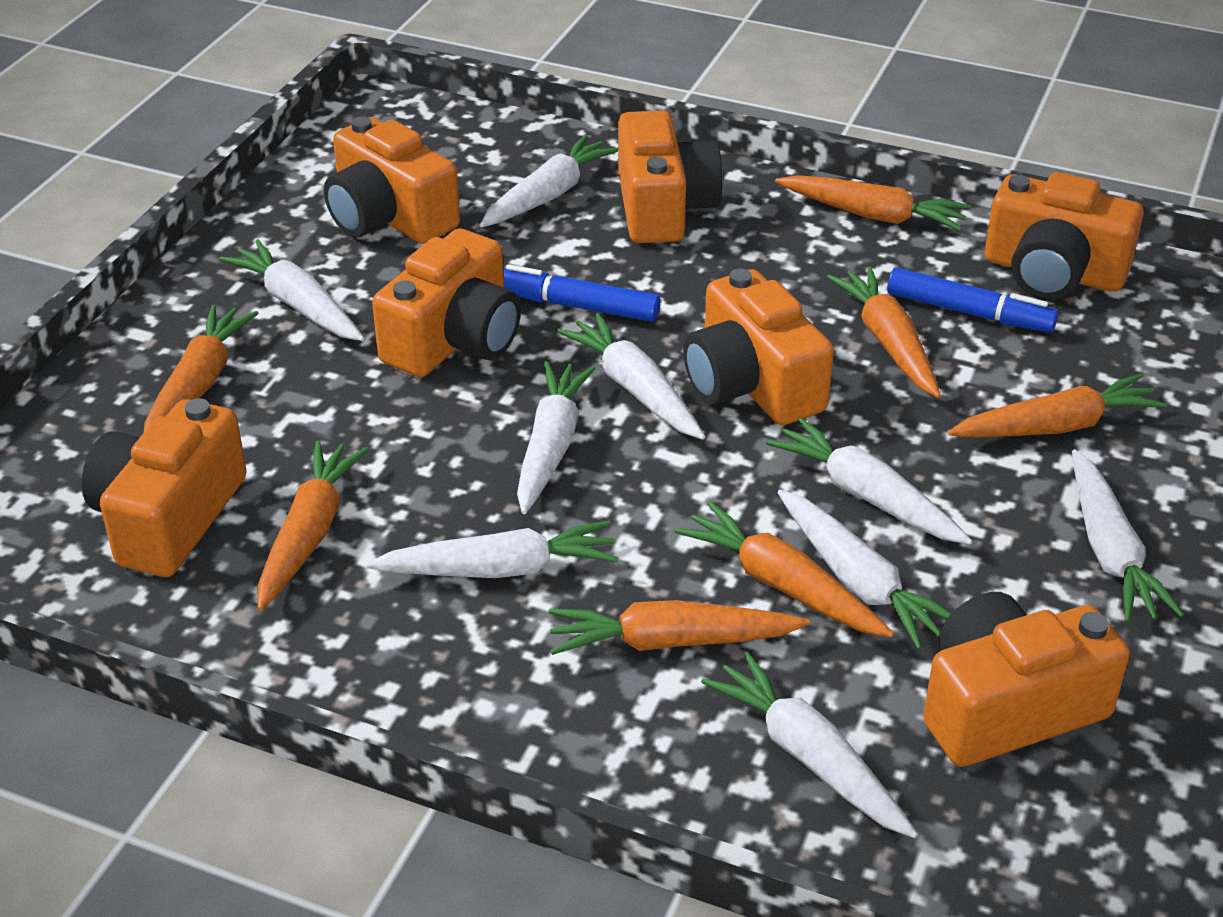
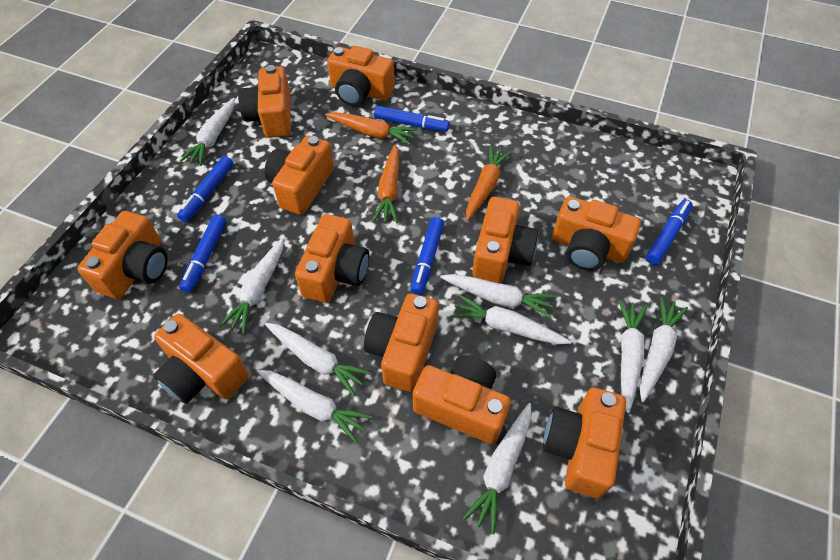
blue marker: 2 -> 5
orange camera: 7 -> 11
orange carrot: 7 -> 3

